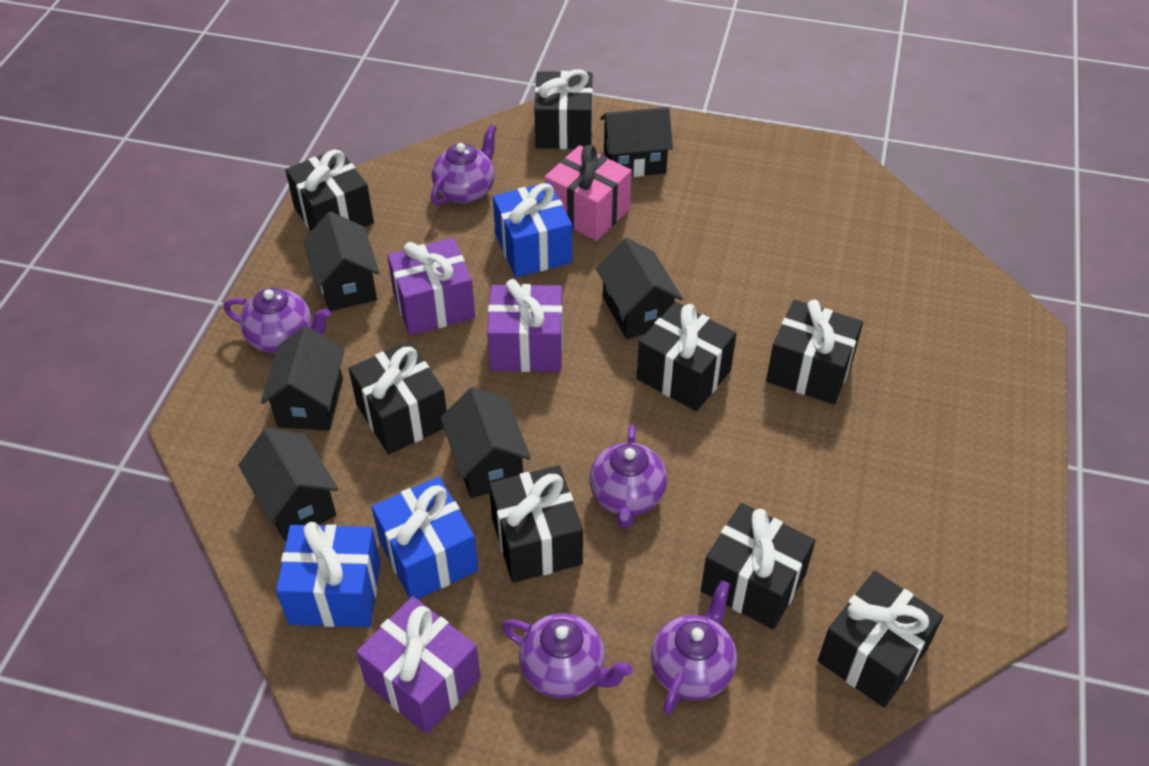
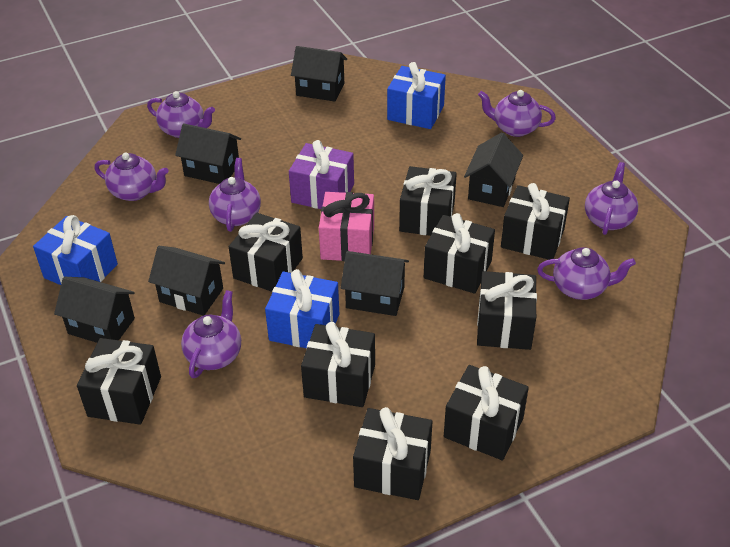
black gift: 8 -> 9
purple gift: 3 -> 1
purple teapot: 5 -> 7

